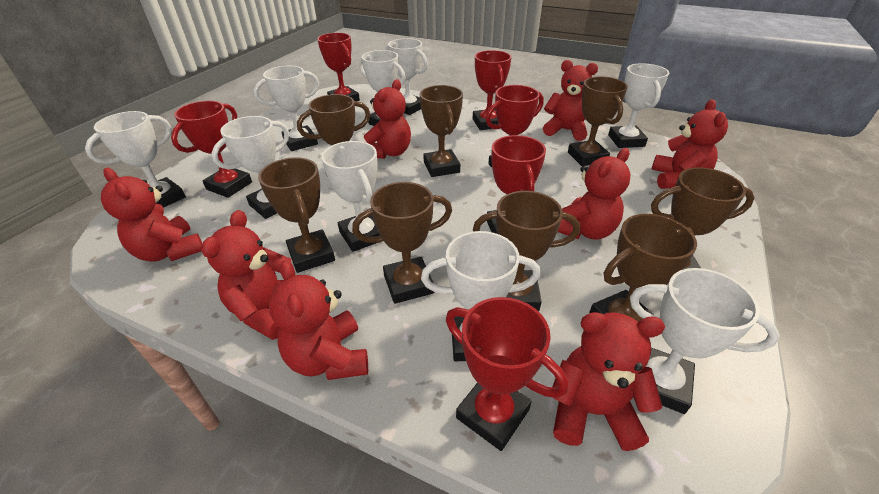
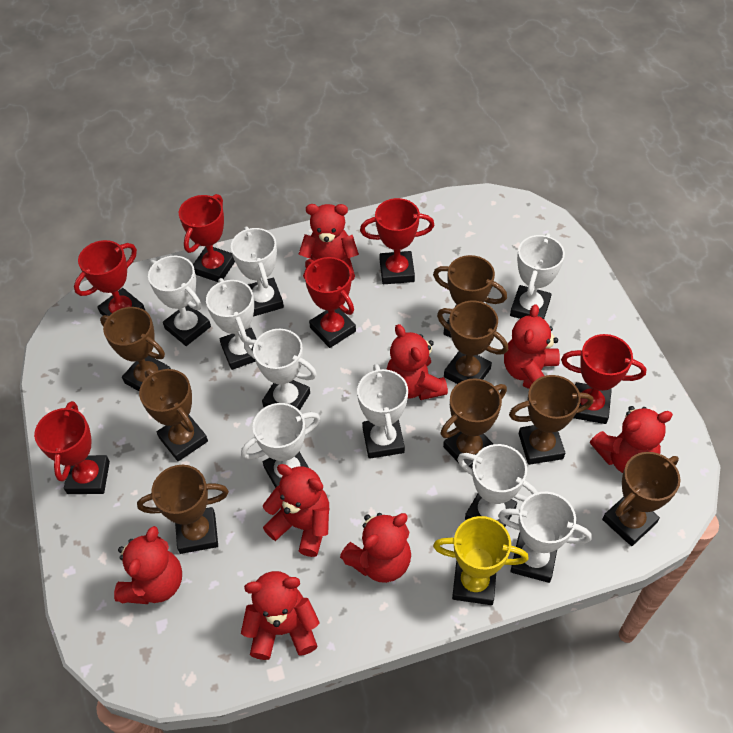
yellow trophy: 0 -> 1

